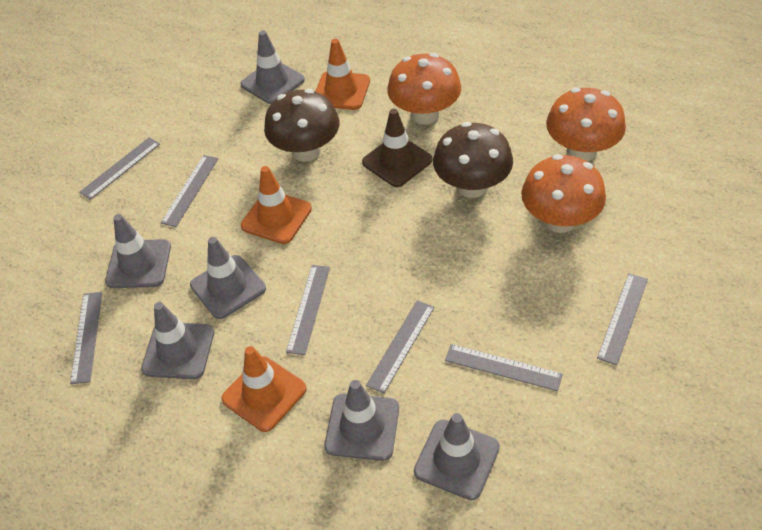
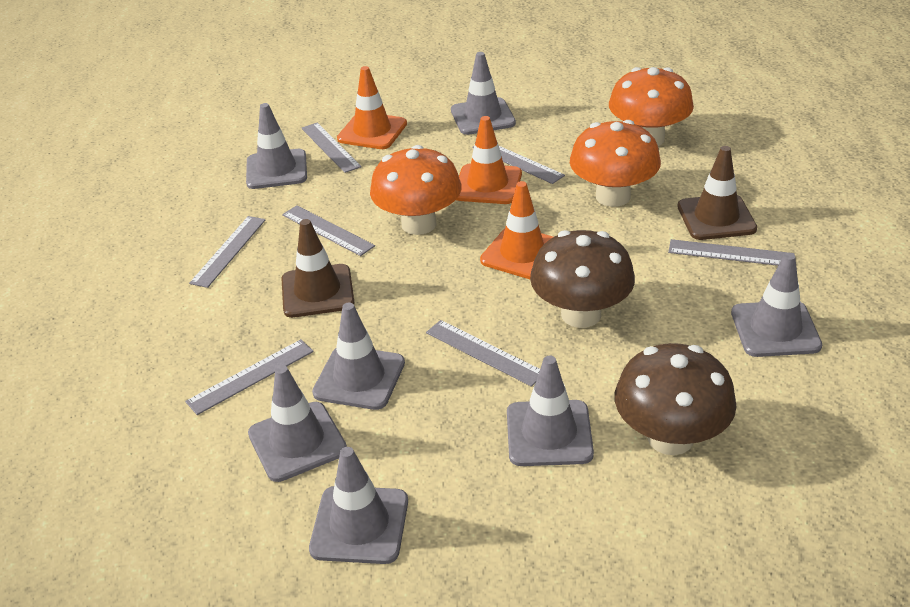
brown traffic cone: 1 -> 2
grey traffic cone: 6 -> 7

